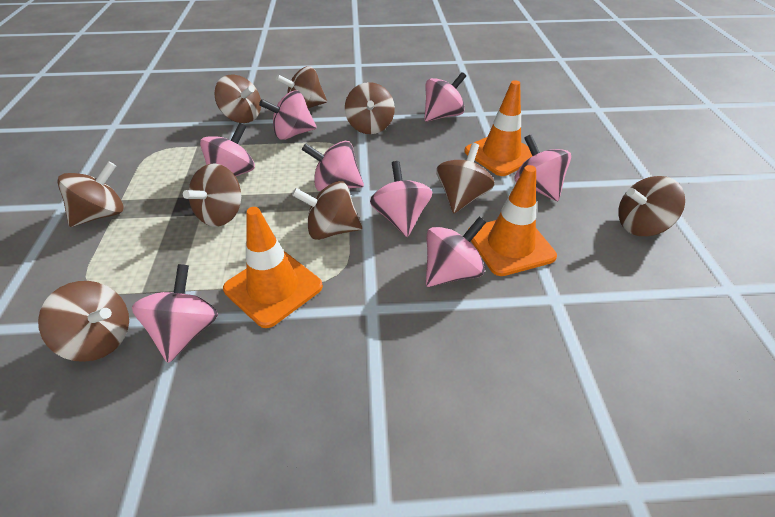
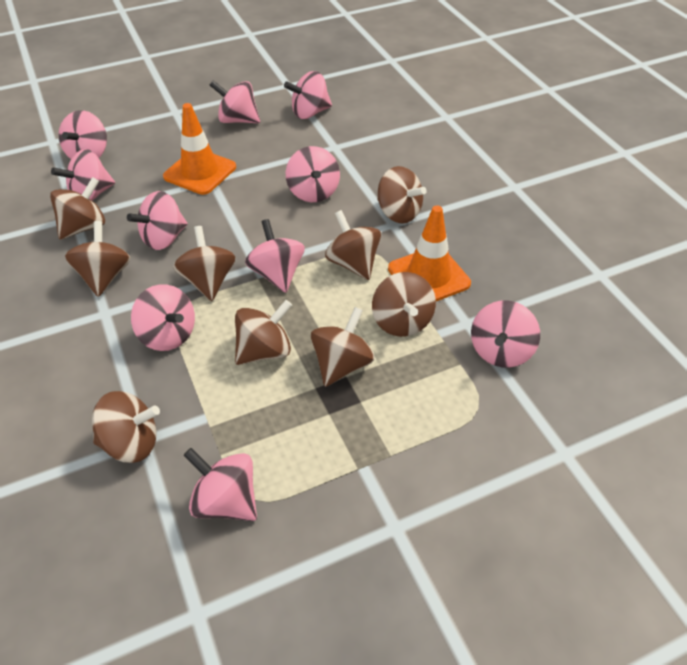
orange traffic cone: 3 -> 2
pink spinning top: 8 -> 10

